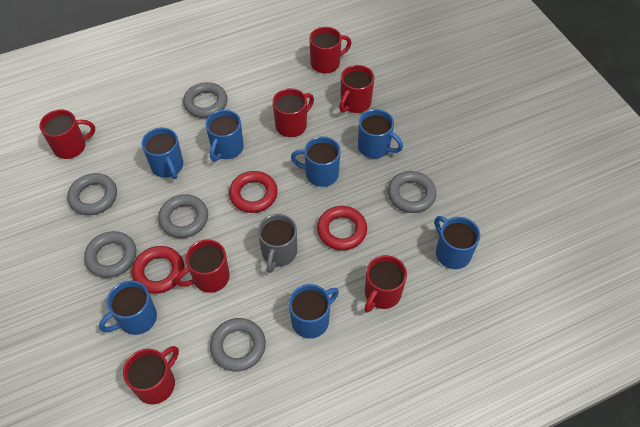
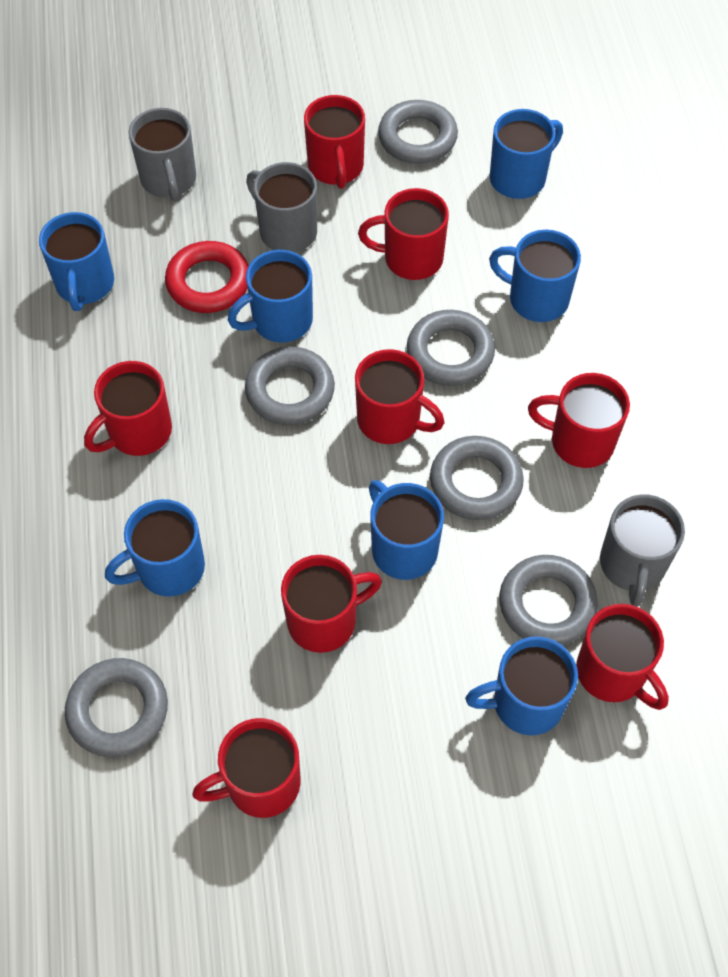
grey mug: 1 -> 3
red mug: 7 -> 8
red ring: 3 -> 1

